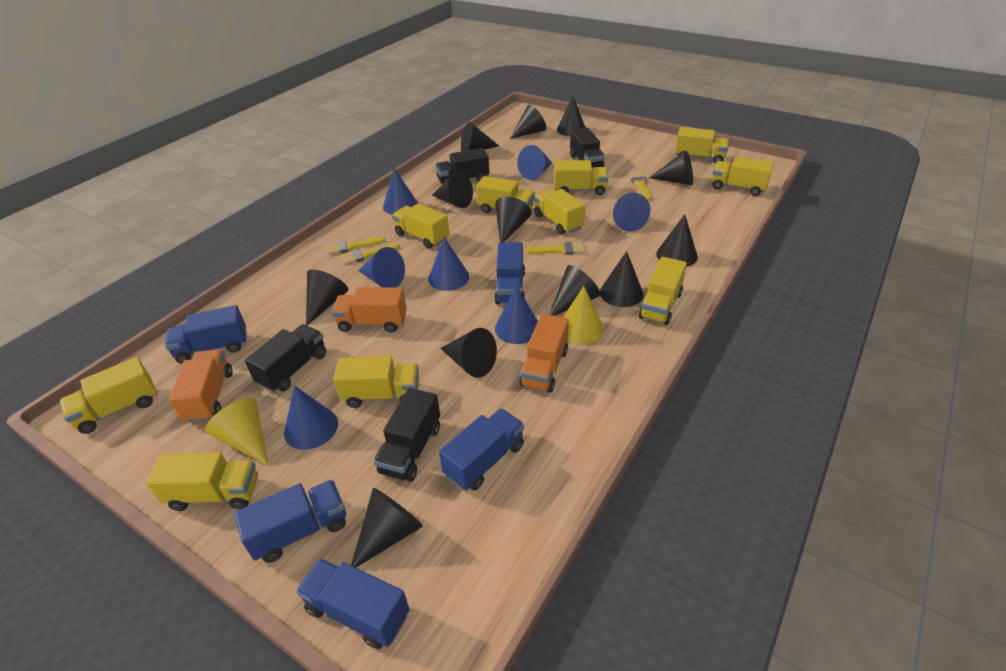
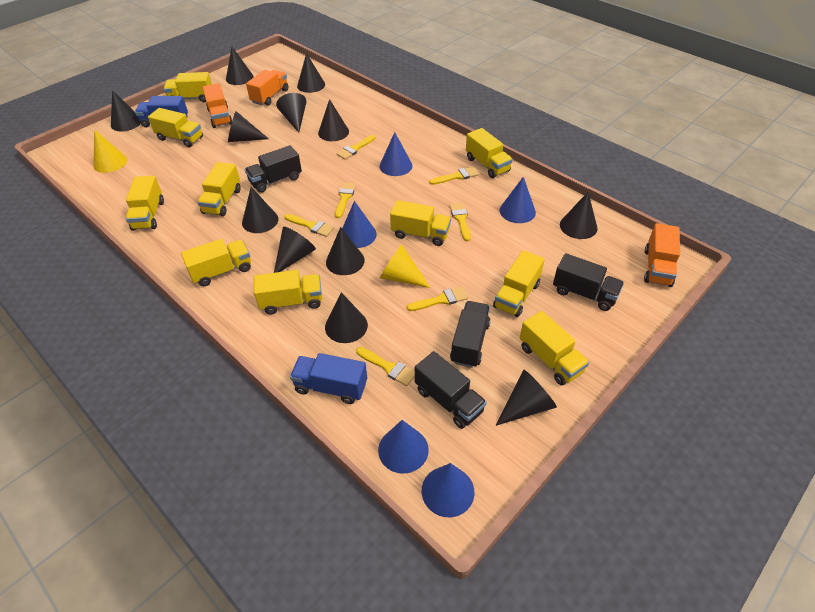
blue cone: 7 -> 5
blue truck: 5 -> 2
yellow brush: 4 -> 7

